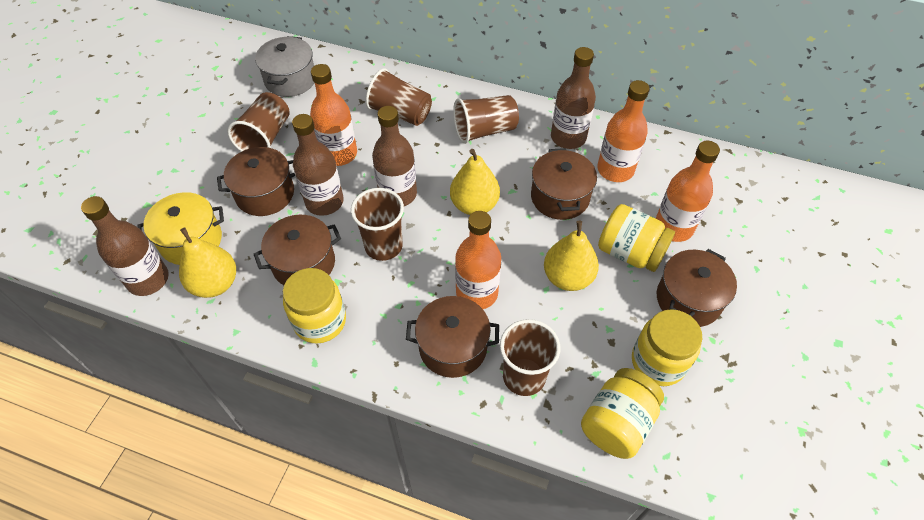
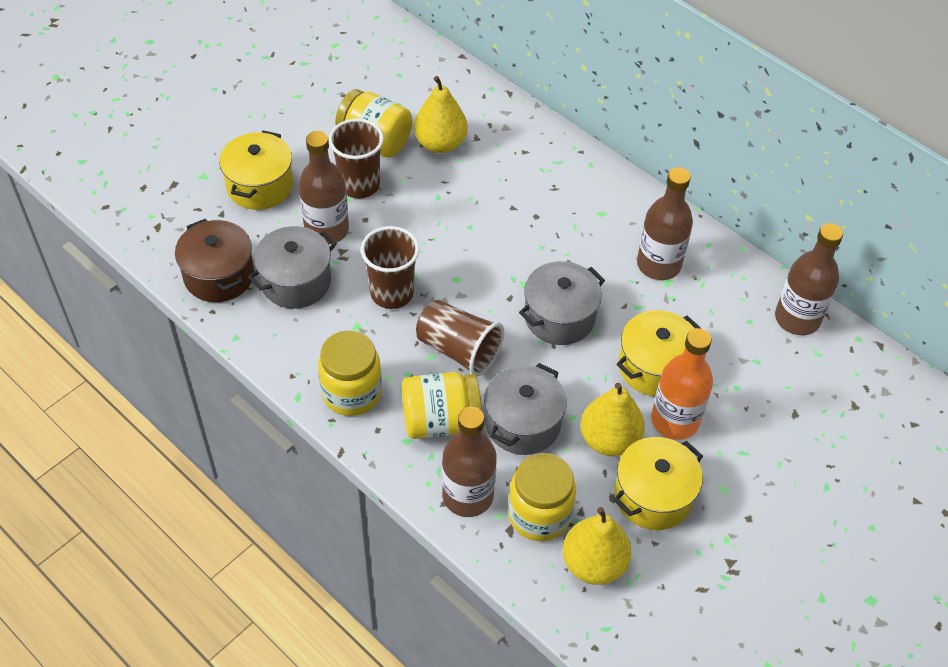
brown cup: 5 -> 3
brown pot: 5 -> 1
grey pot: 1 -> 3
orange bottle: 4 -> 1
yellow pot: 1 -> 3

